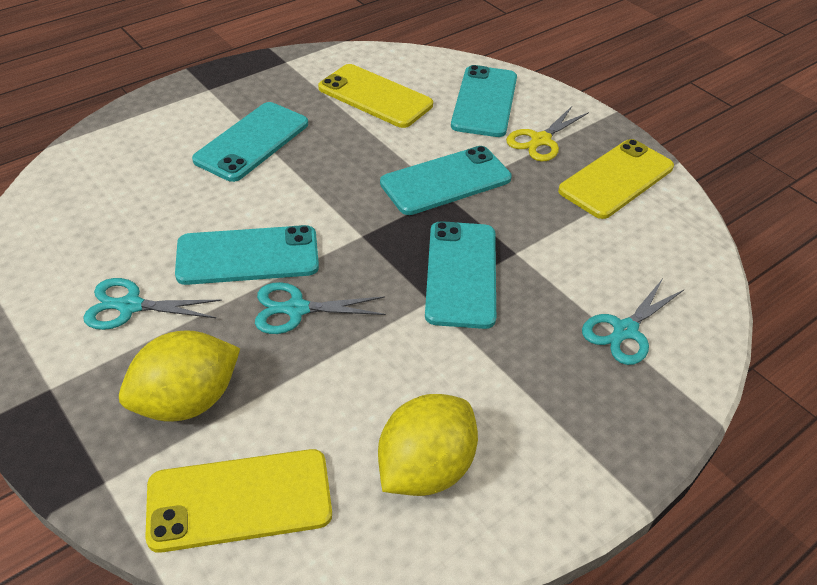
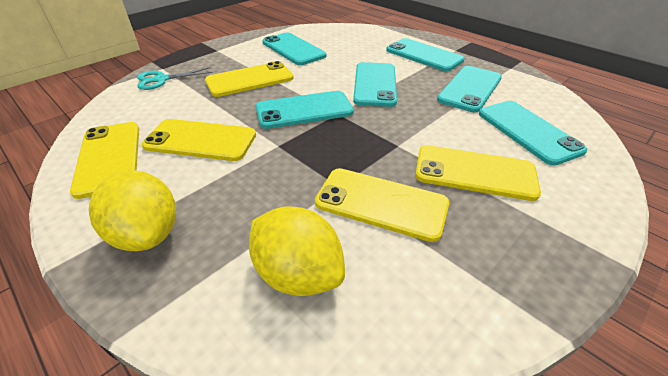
turquoise phone: 5 -> 6
turquoise scissors: 3 -> 1
yellow phone: 3 -> 5
yellow scissors: 1 -> 0

